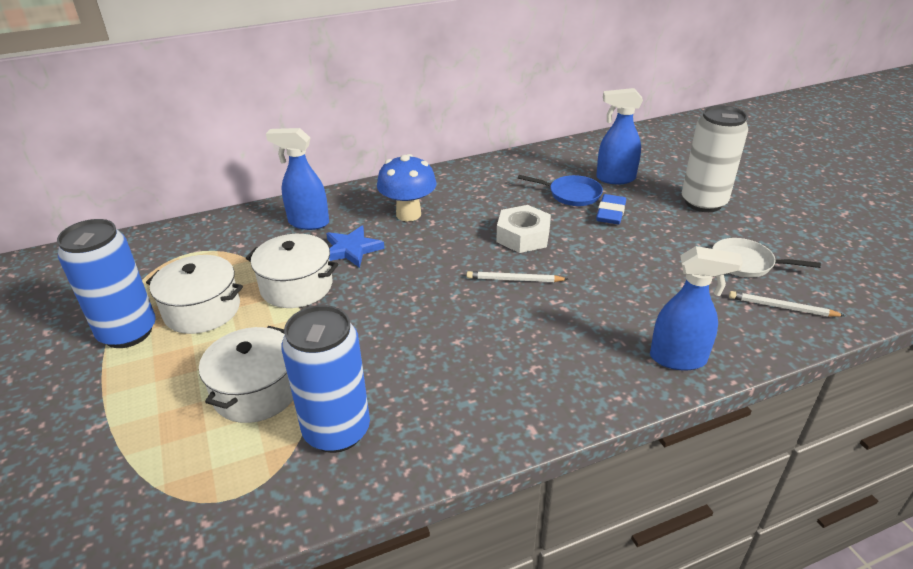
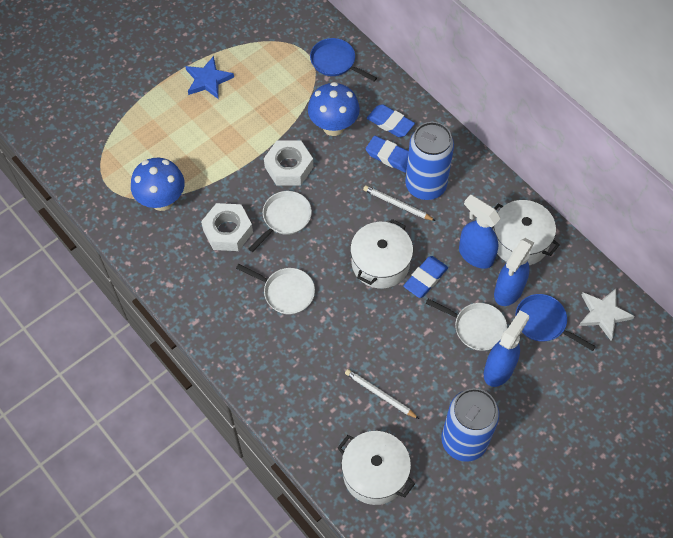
blue eraser: 1 -> 3
blue mushroom: 1 -> 2
blue pan: 1 -> 2
white can: 1 -> 0
white nut: 1 -> 2
white pan: 1 -> 3
white star: 0 -> 1

